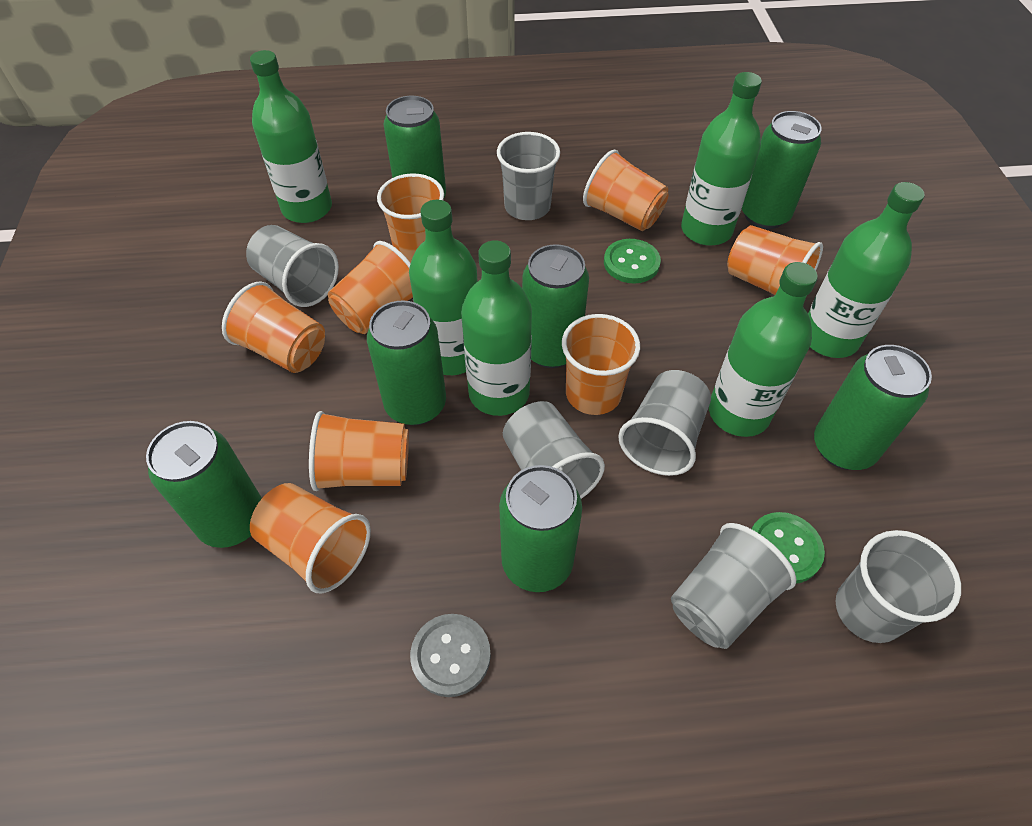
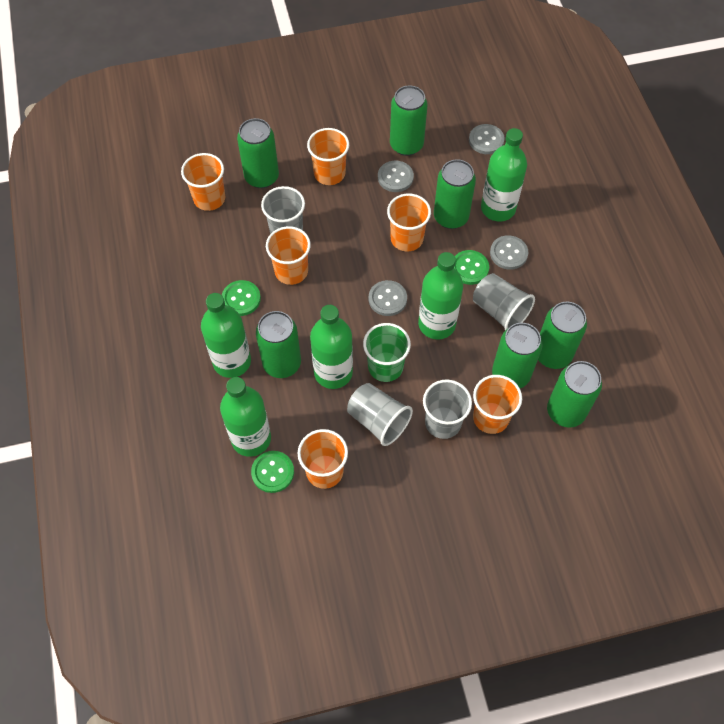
green bottle: 6 -> 5
green button: 2 -> 3
green cup: 0 -> 1
grey button: 1 -> 4
grey cup: 6 -> 4
orange cup: 8 -> 6

